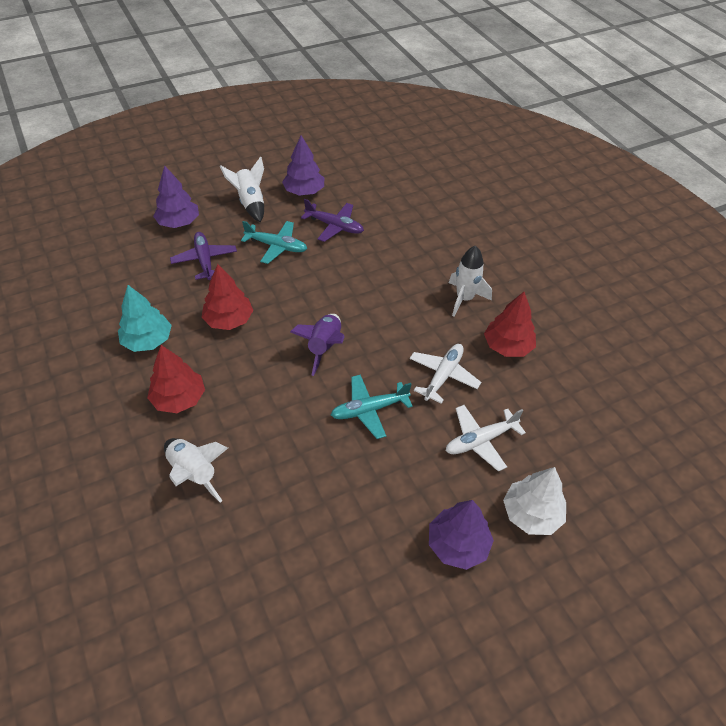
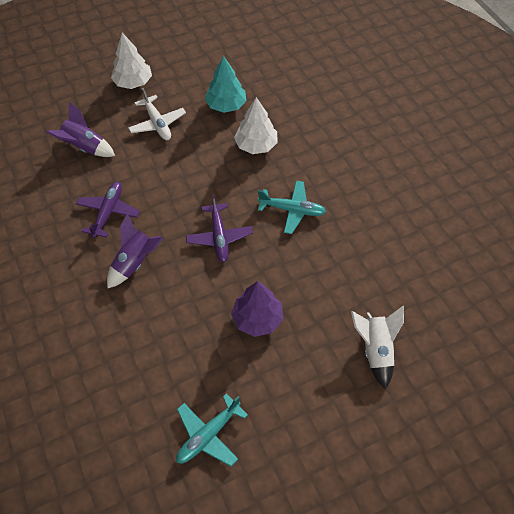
purple rocket: 1 -> 2
purple tree: 3 -> 1
red tree: 3 -> 0
white plane: 2 -> 1
white rocket: 3 -> 1
white tree: 1 -> 2

